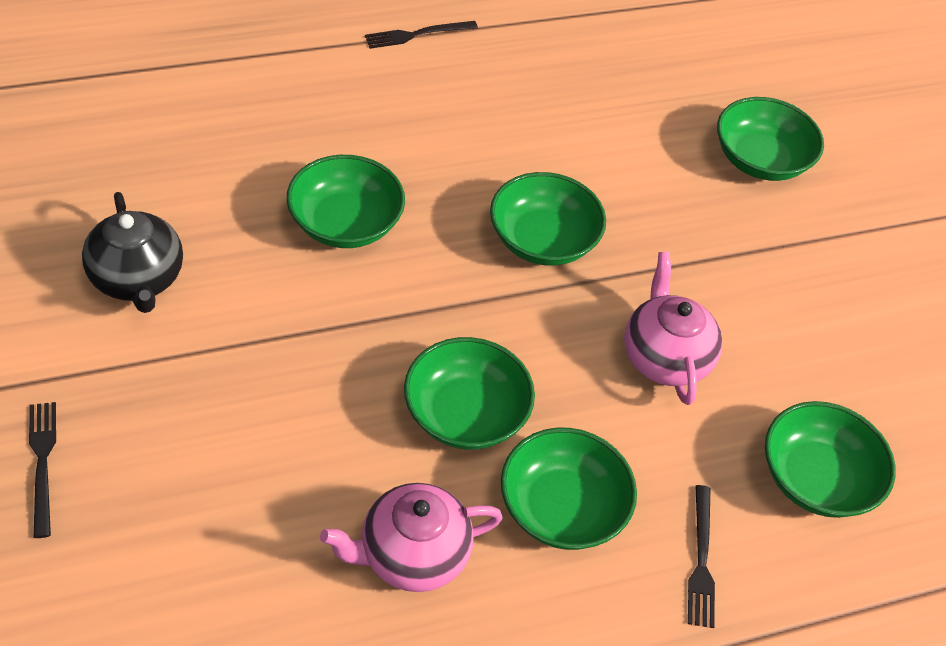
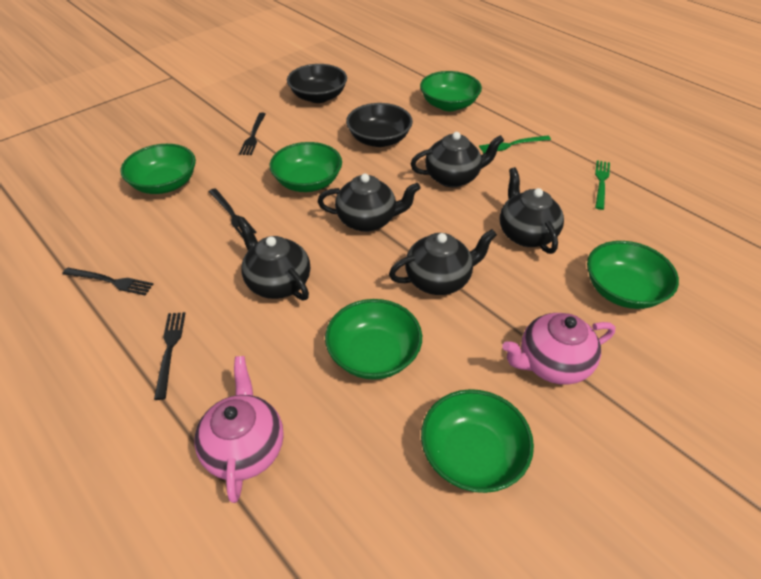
black bowl: 0 -> 2
black fork: 3 -> 4
black teapot: 1 -> 5
green fork: 0 -> 2

